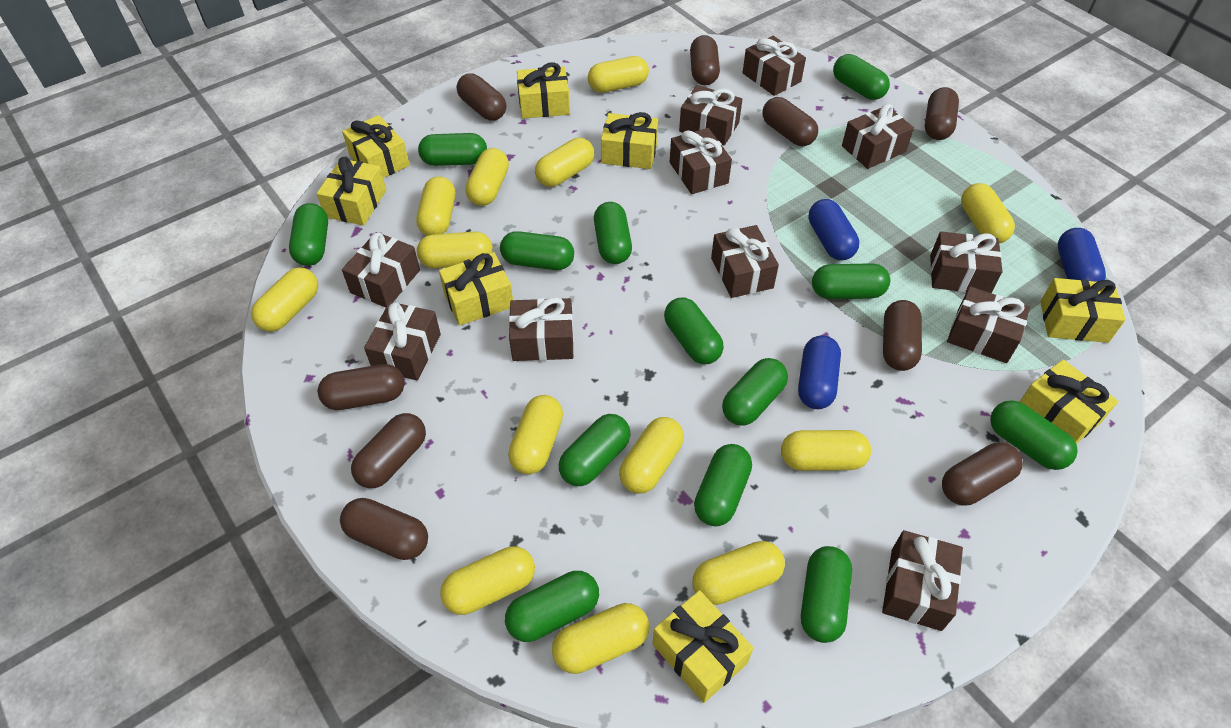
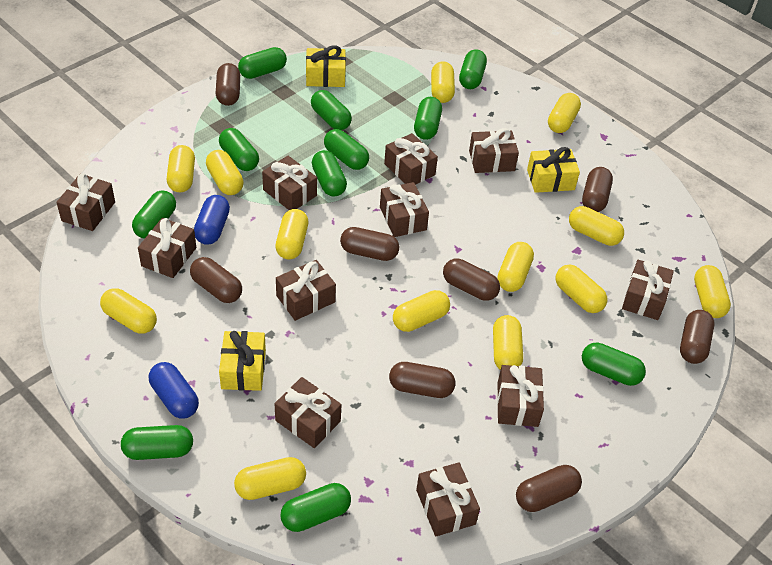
blue capsule: 3 -> 2
brown capsule: 9 -> 8
green capsule: 13 -> 11
yellow gift: 8 -> 3

